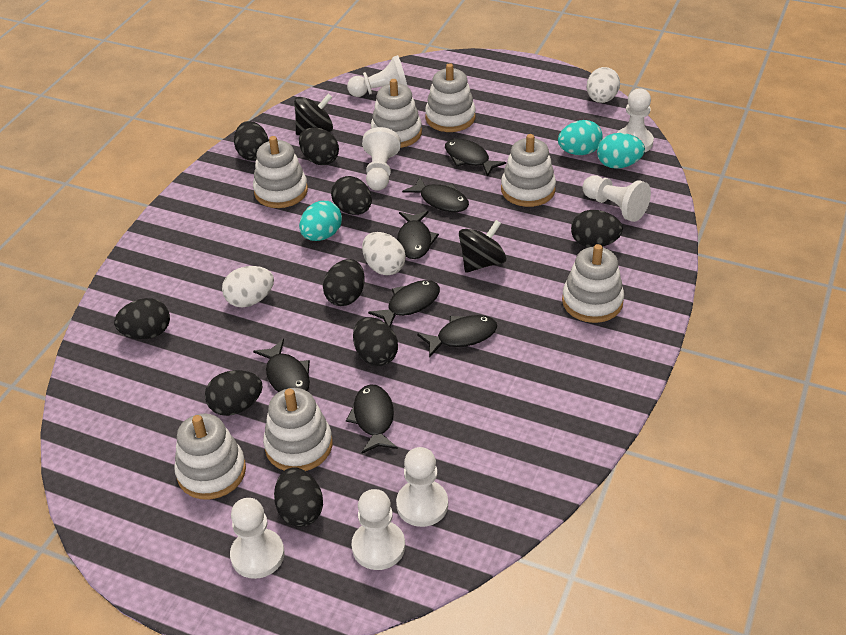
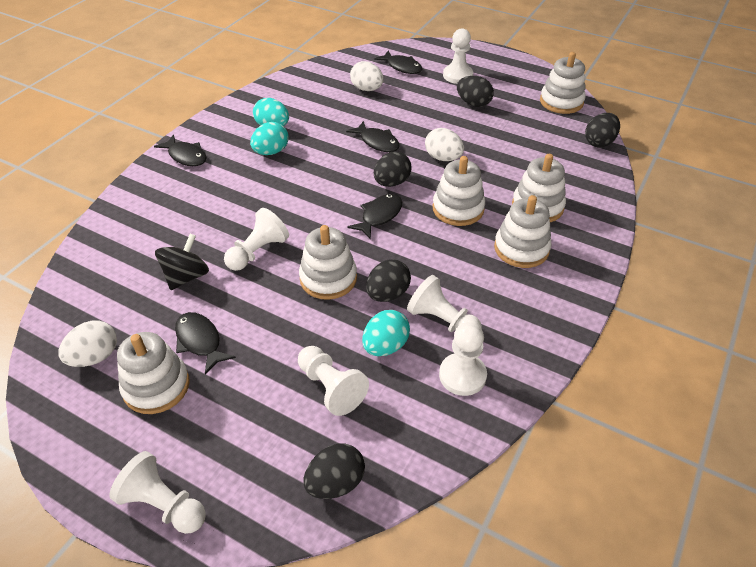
black egg: 9 -> 5
black fish: 7 -> 5
black spinning top: 2 -> 1
white pawn: 7 -> 6
white stacking toy: 7 -> 6

